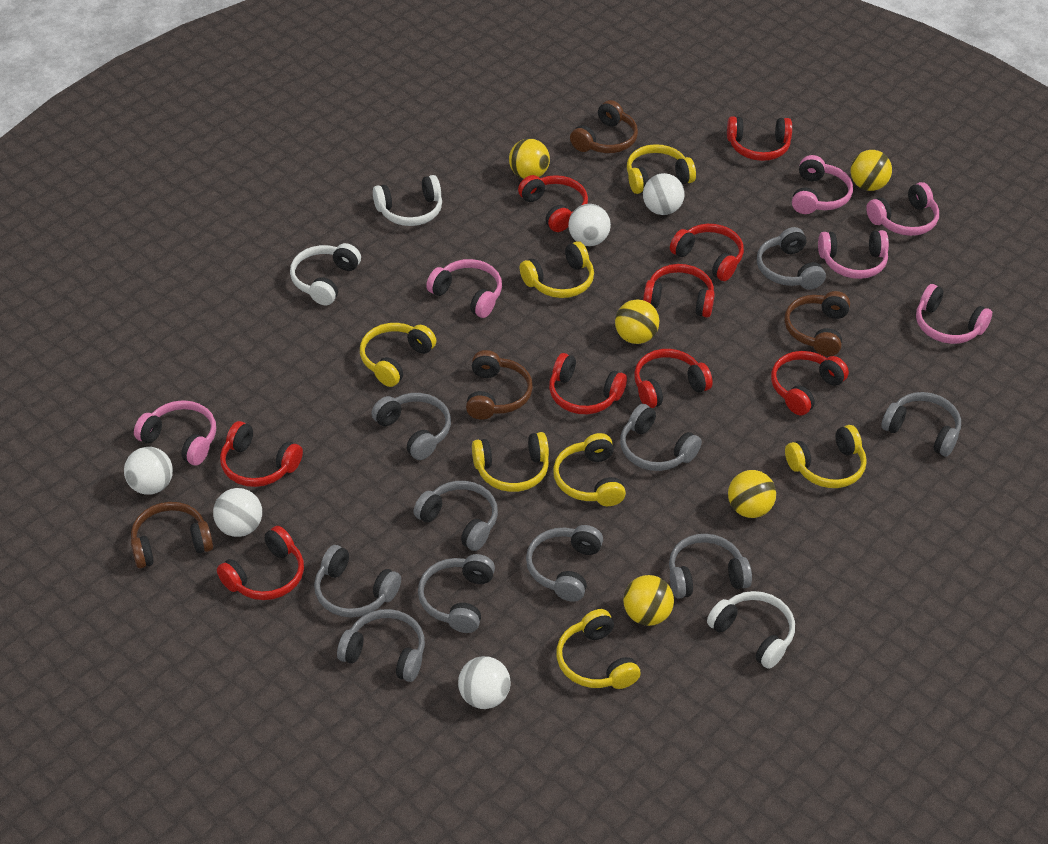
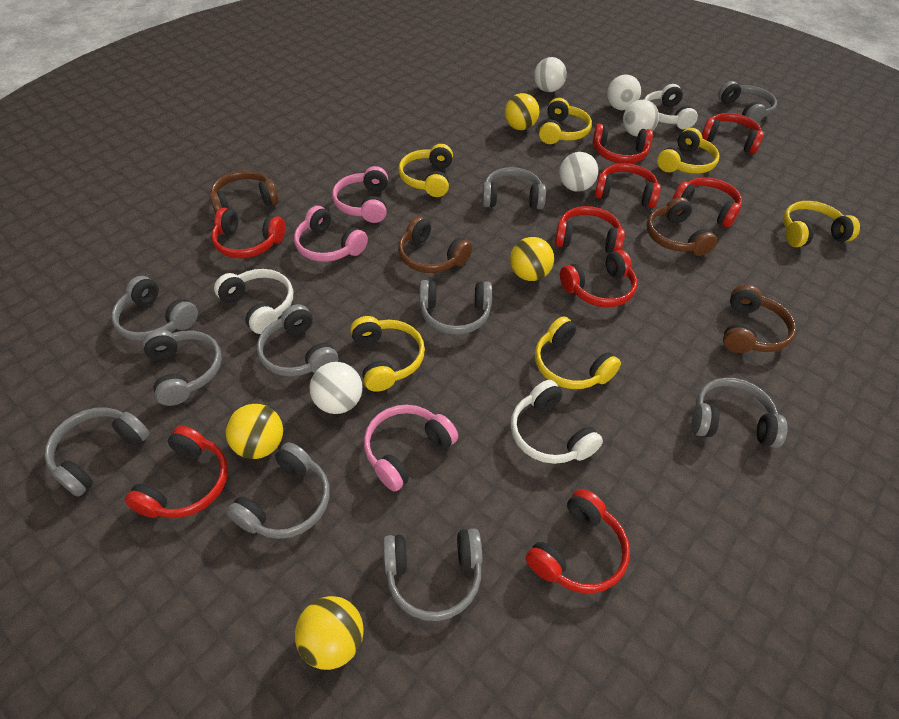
pink headphones: 6 -> 3
yellow ball: 5 -> 4
yellow headphones: 7 -> 6

